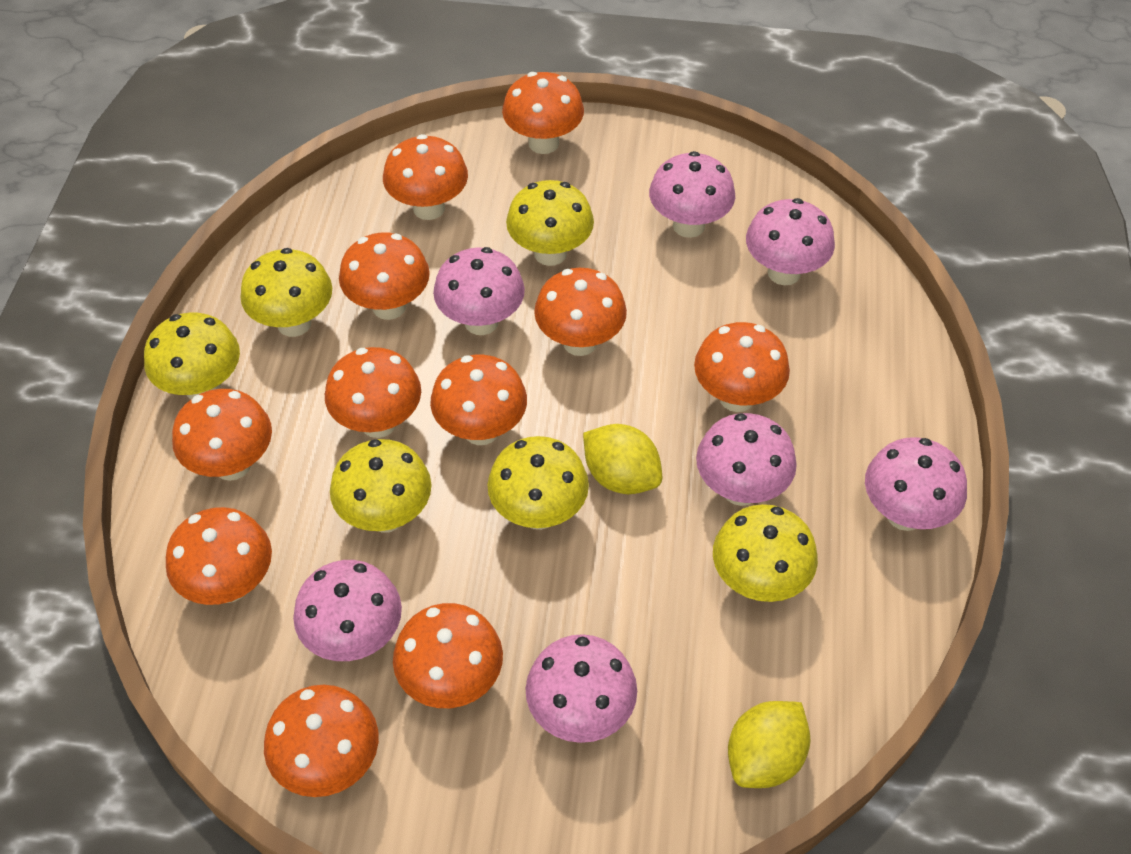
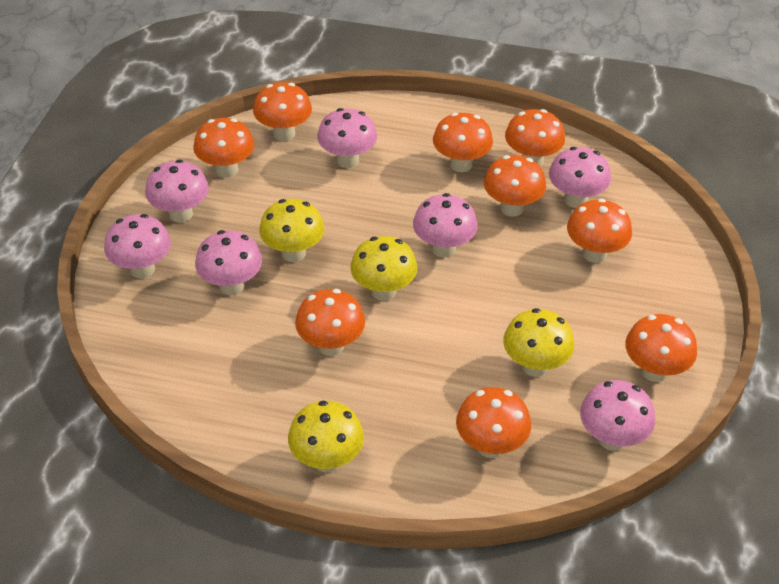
orange mushroom: 11 -> 9
yellow lemon: 2 -> 0
yellow mushroom: 6 -> 4

